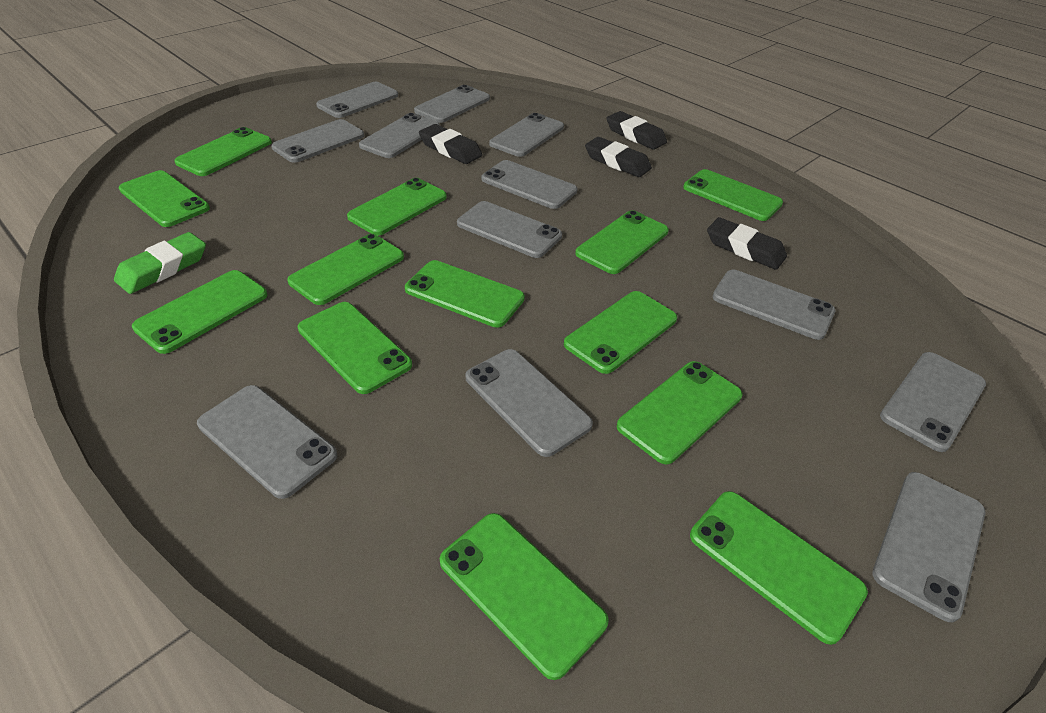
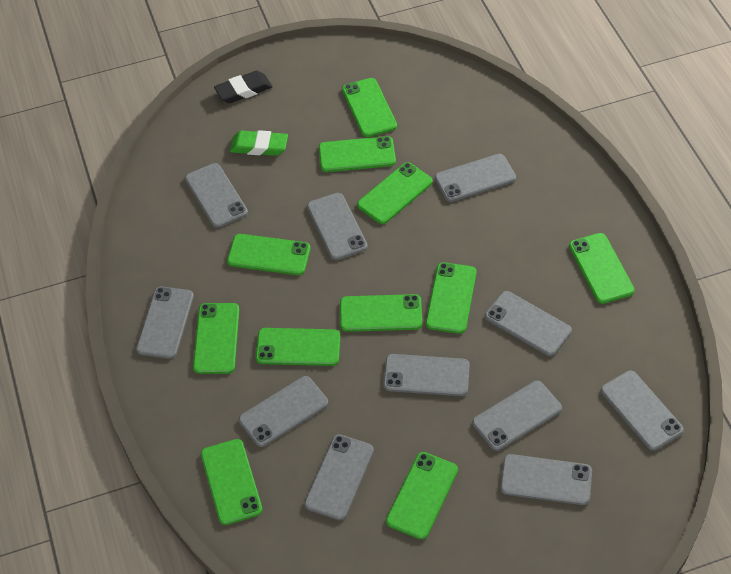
black eraser: 4 -> 1
green phone: 13 -> 11
grey phone: 12 -> 11

